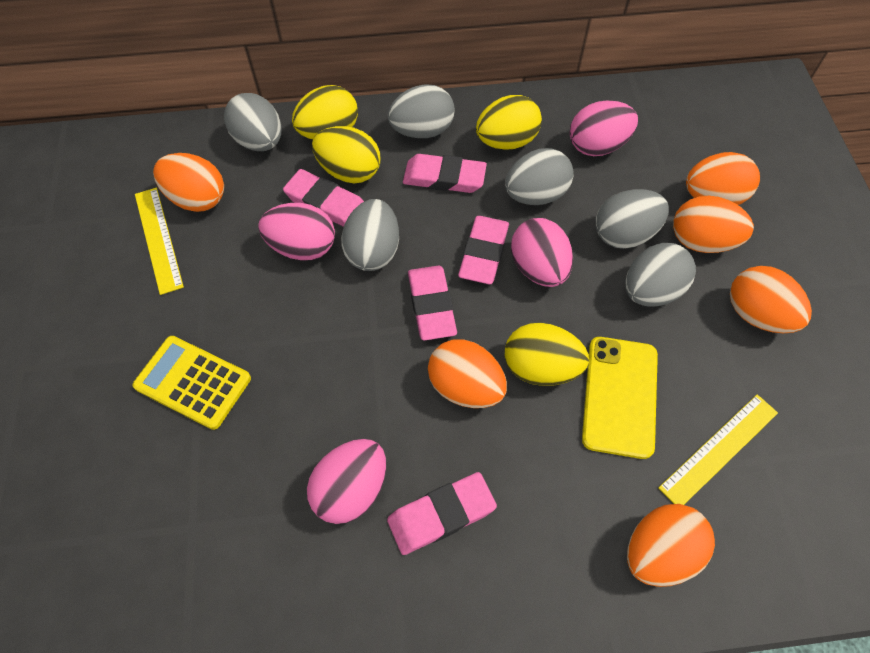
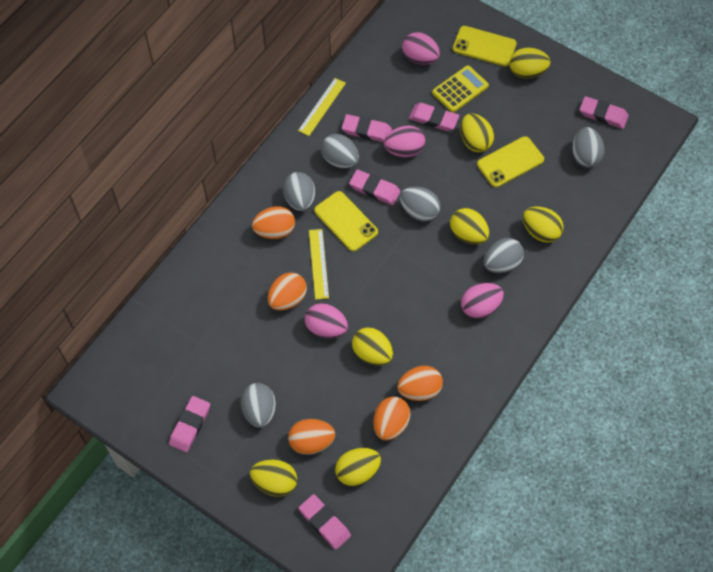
orange egg: 6 -> 5
pink eraser: 5 -> 6
yellow egg: 4 -> 7
yellow phone: 1 -> 3

